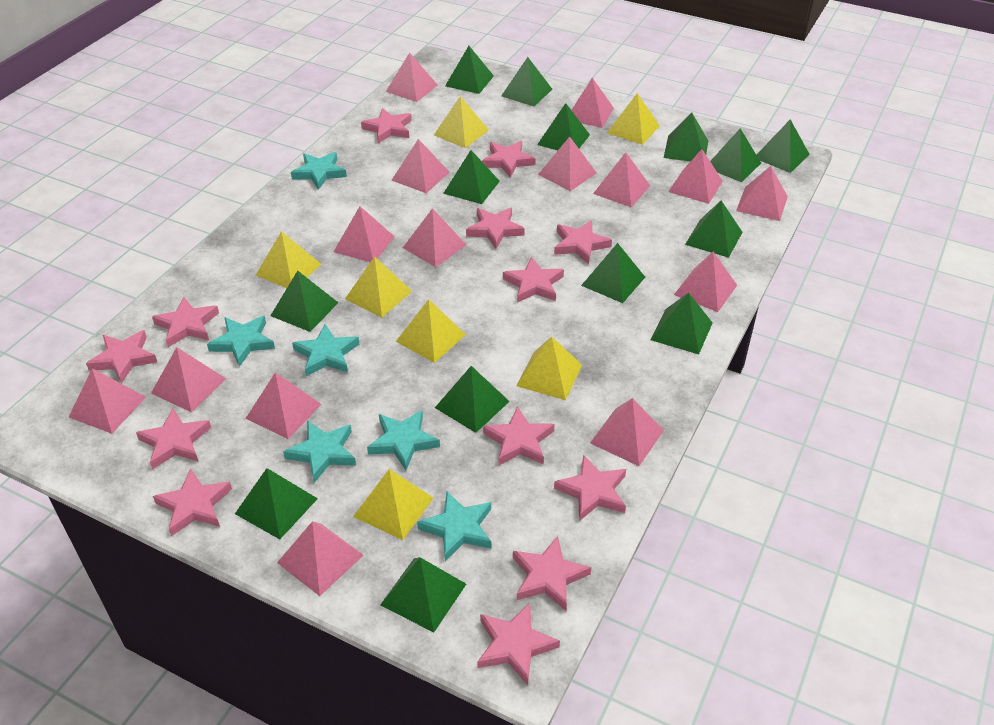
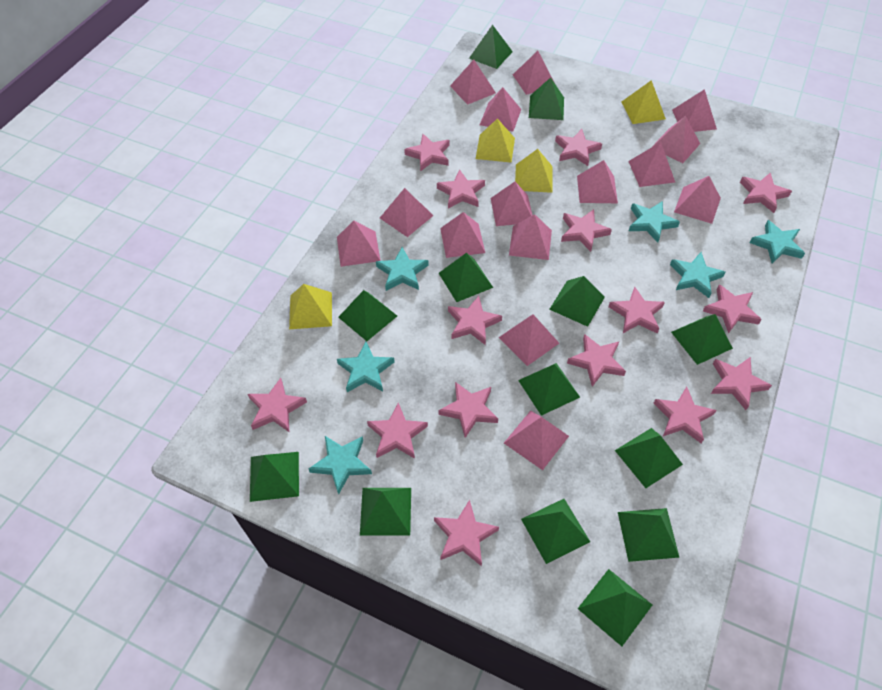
green pyramid: 14 -> 13
pink star: 13 -> 15
yellow pyramid: 7 -> 4

